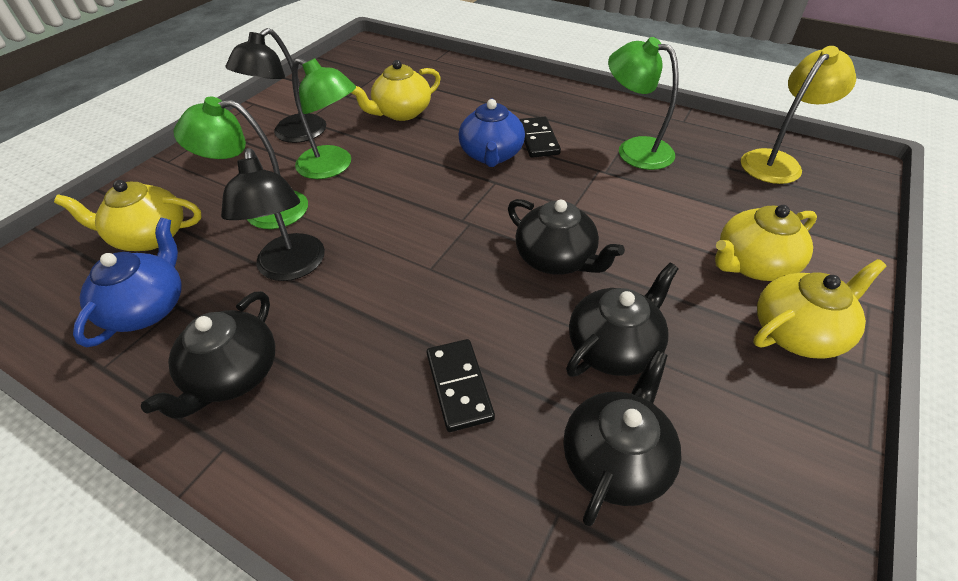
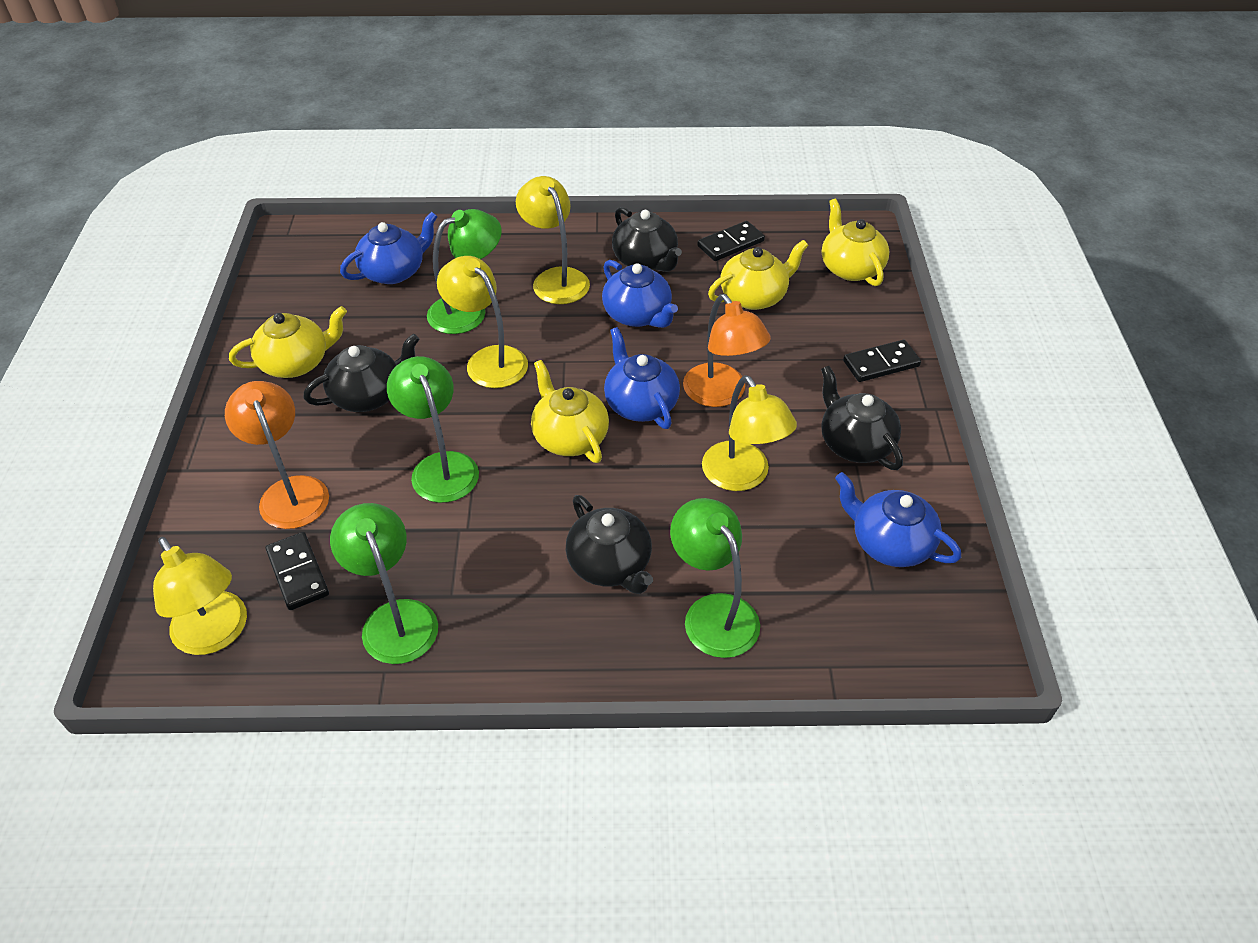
black domino: 2 -> 3
black lamp: 2 -> 0
blue teapot: 2 -> 4
green lamp: 3 -> 4
orange lamp: 0 -> 2
yellow lamp: 1 -> 4

